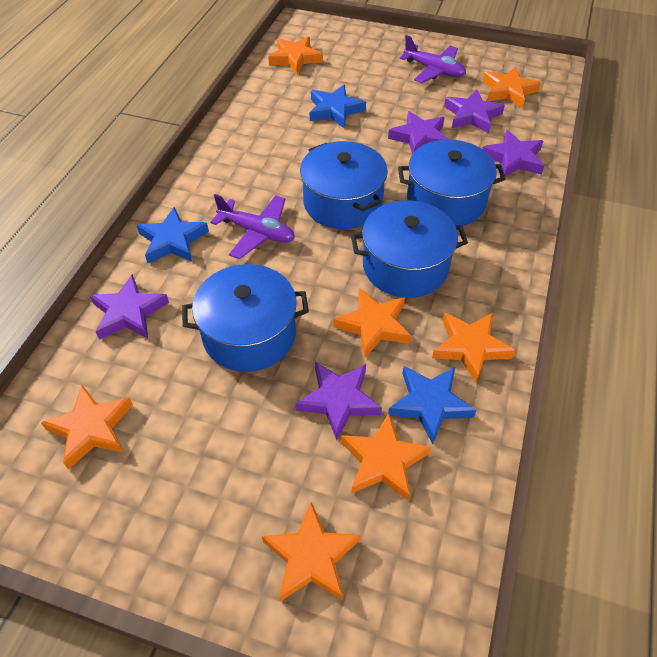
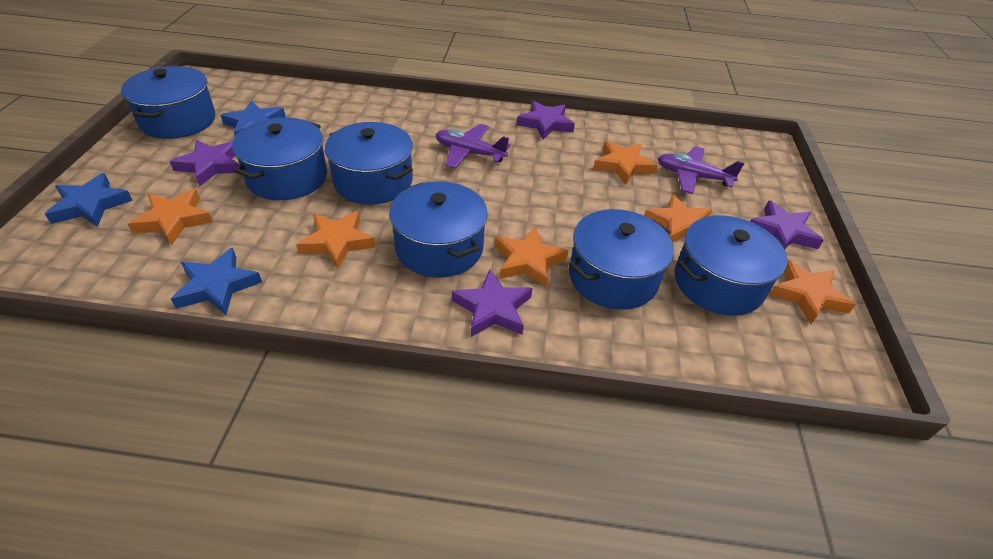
blue pot: 4 -> 6
orange star: 7 -> 6
purple star: 5 -> 4

